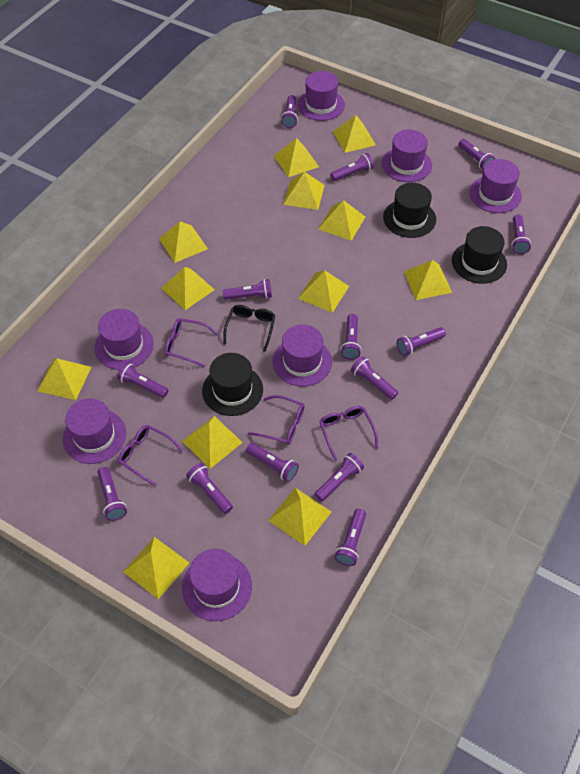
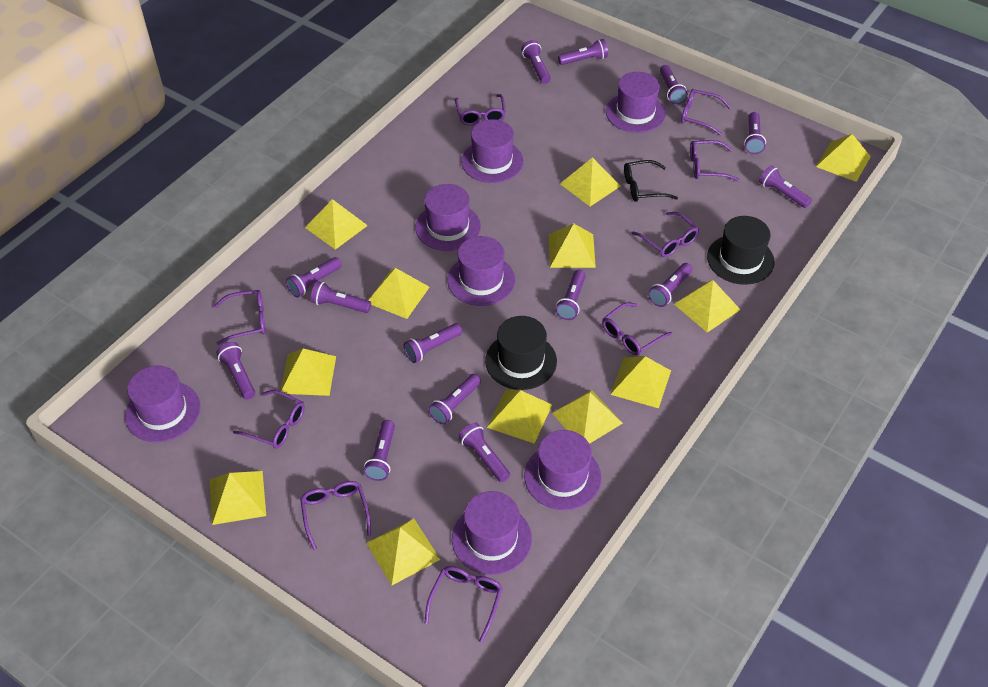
black hat: 3 -> 2
purple glasses: 4 -> 9

